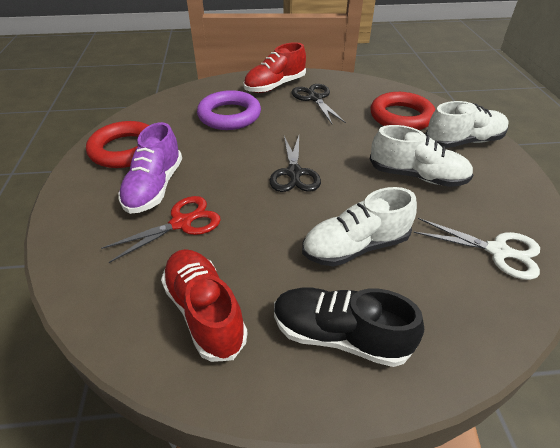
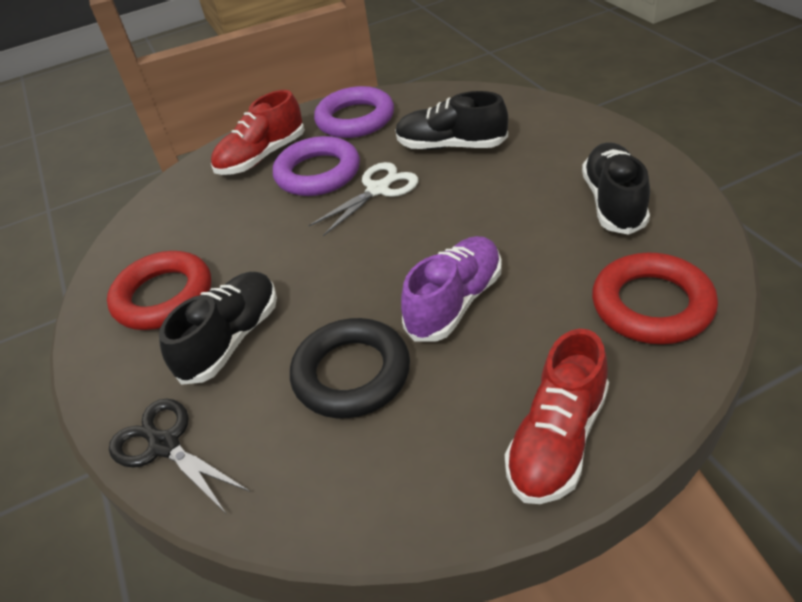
black ring: 0 -> 1
black scissors: 2 -> 1
black shoe: 1 -> 3
purple ring: 1 -> 2
red scissors: 1 -> 0
white shoe: 3 -> 0

